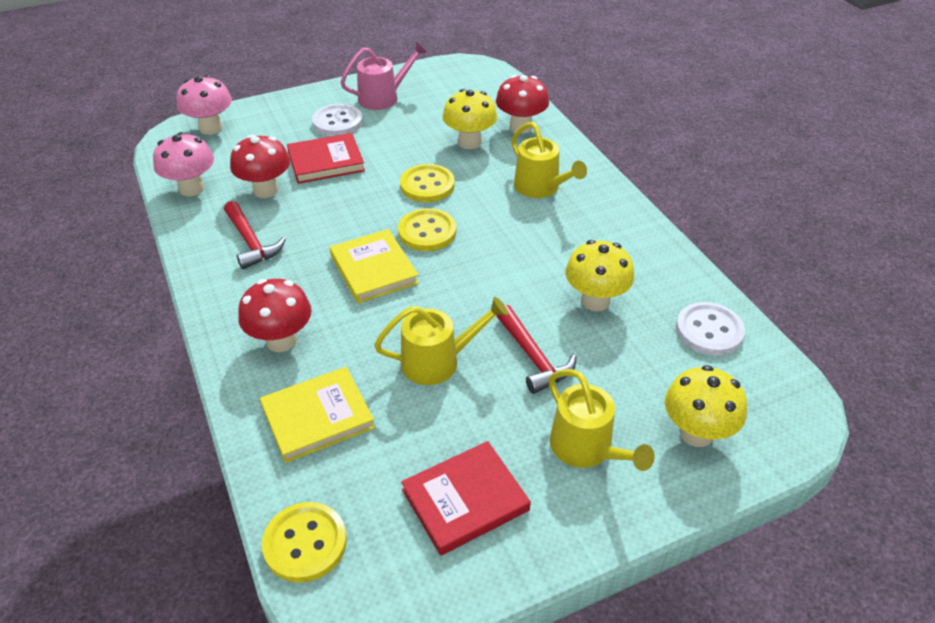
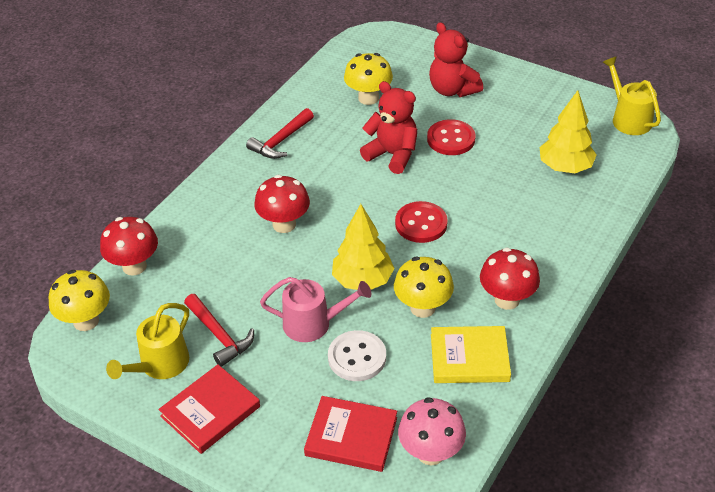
pink mushroom: 2 -> 1
red button: 0 -> 2
red teddy bear: 0 -> 2
white button: 2 -> 1
yellow book: 2 -> 1
yellow button: 3 -> 0
yellow tree: 0 -> 2
yellow watering can: 3 -> 2

